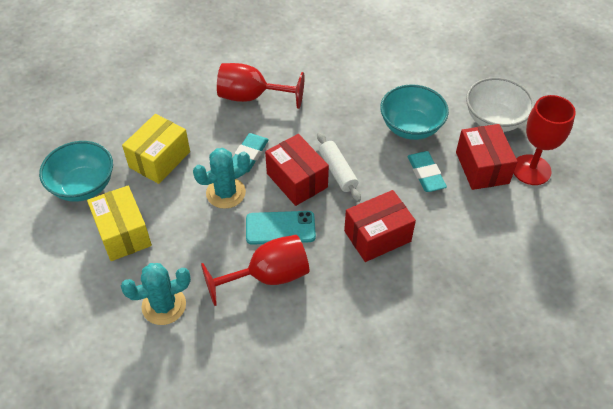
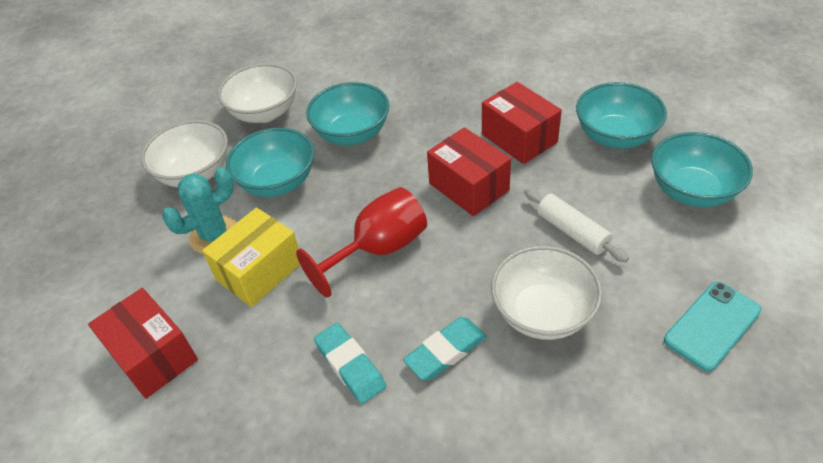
red goblet: 3 -> 1
turquoise bowl: 2 -> 4
turquoise cactus: 2 -> 1
white bowl: 1 -> 3
yellow box: 2 -> 1

